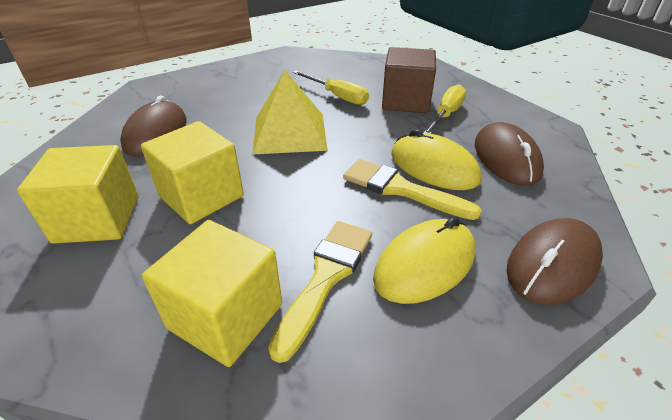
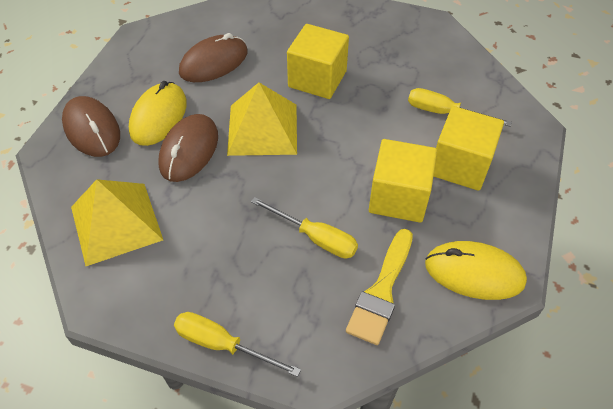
brown cube: 1 -> 0
yellow brush: 2 -> 1
yellow pyramid: 1 -> 2
yellow screwdriver: 2 -> 3

